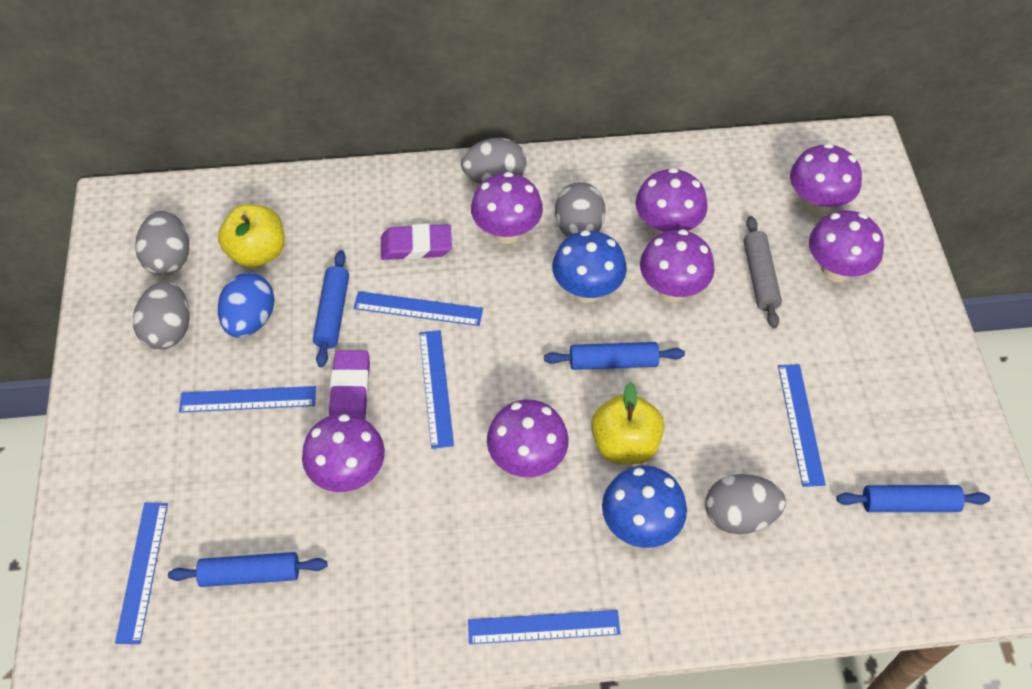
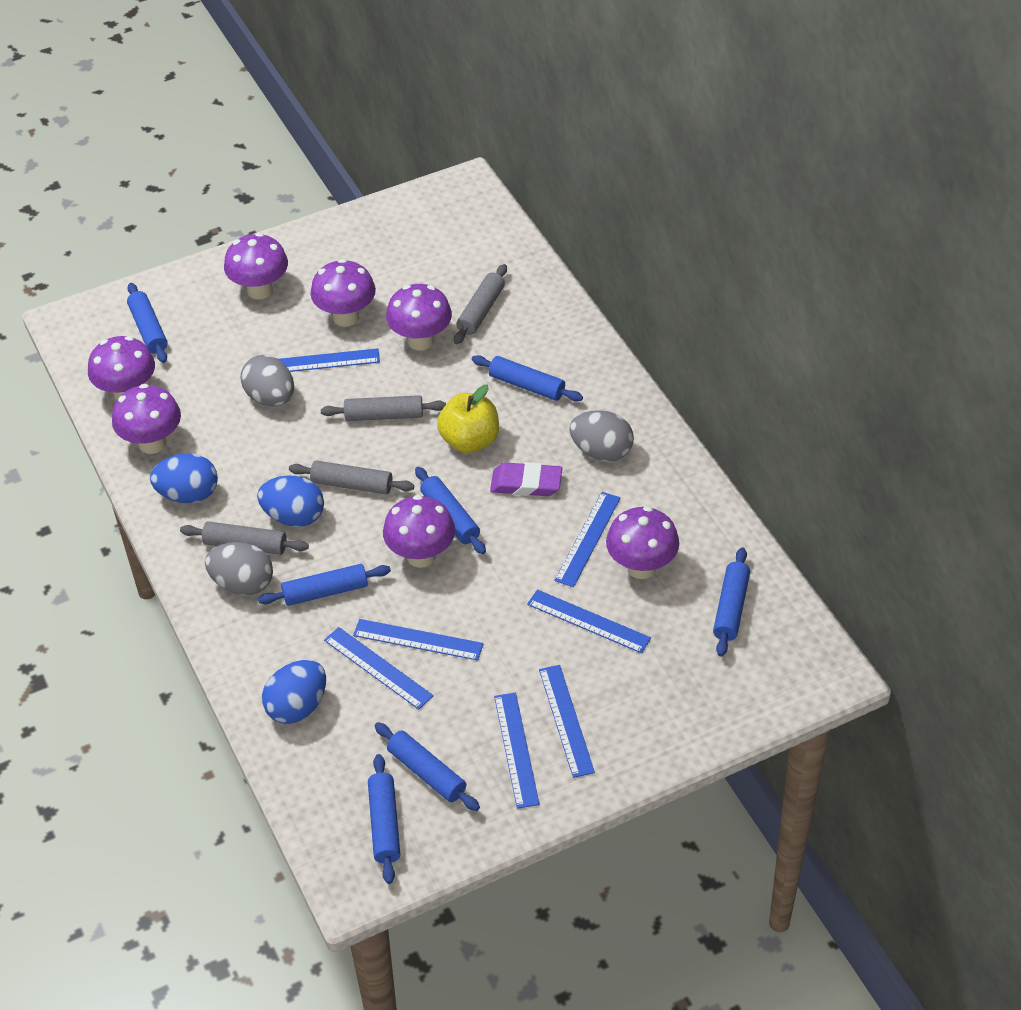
blue egg: 1 -> 3
blue mushroom: 2 -> 0
blue rolling pin: 4 -> 7
blue ruler: 6 -> 7
grey egg: 5 -> 3
grey rolling pin: 1 -> 4
purple eraser: 2 -> 1
yellow apple: 2 -> 1

